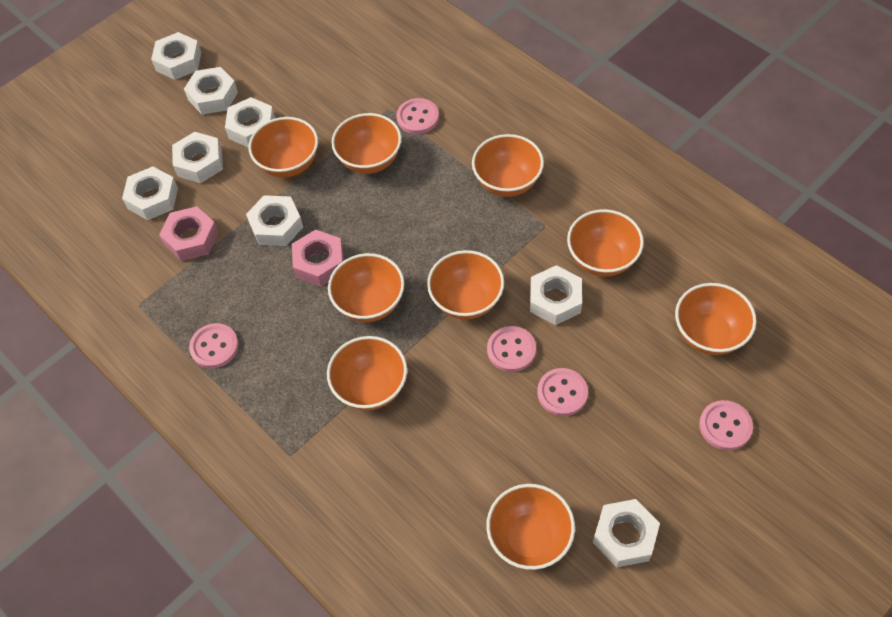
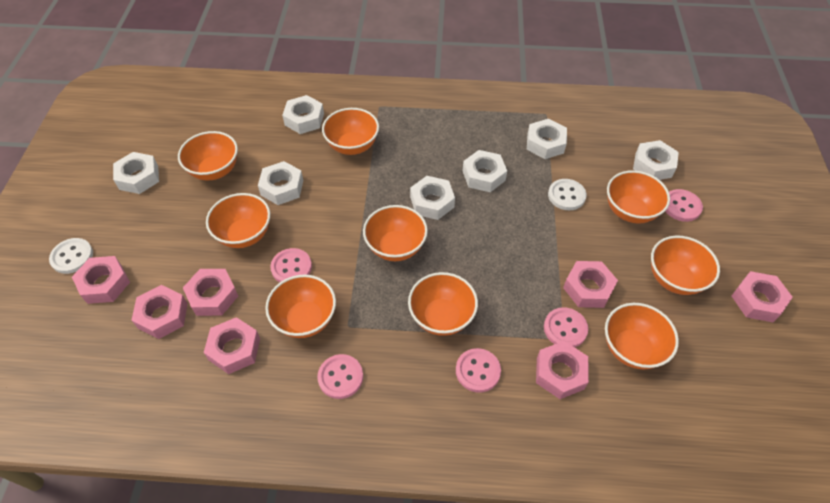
pink nut: 2 -> 7
white button: 0 -> 2
white nut: 8 -> 7

